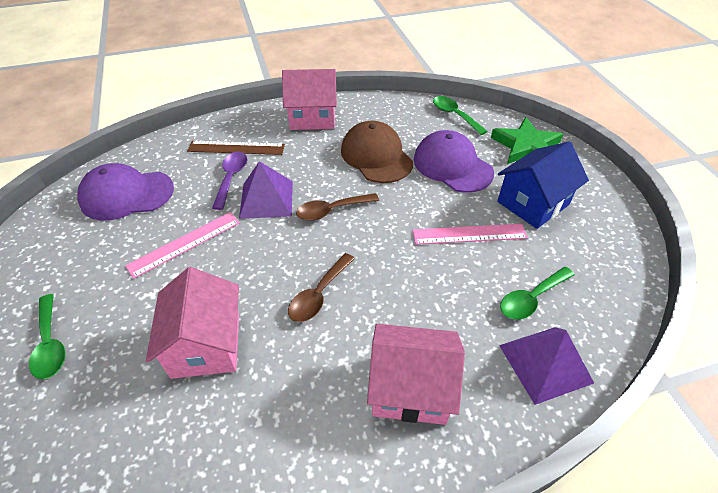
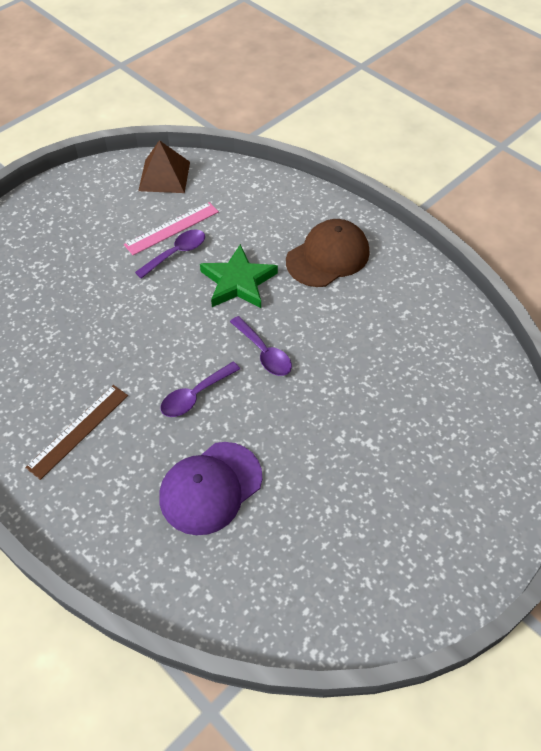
blue house: 1 -> 0
brown pyramid: 0 -> 1
brown spoon: 2 -> 0
green spoon: 3 -> 0
pink house: 3 -> 0
pink ruler: 2 -> 1
purple cap: 2 -> 1
purple pyramid: 2 -> 0
purple spoon: 1 -> 3

